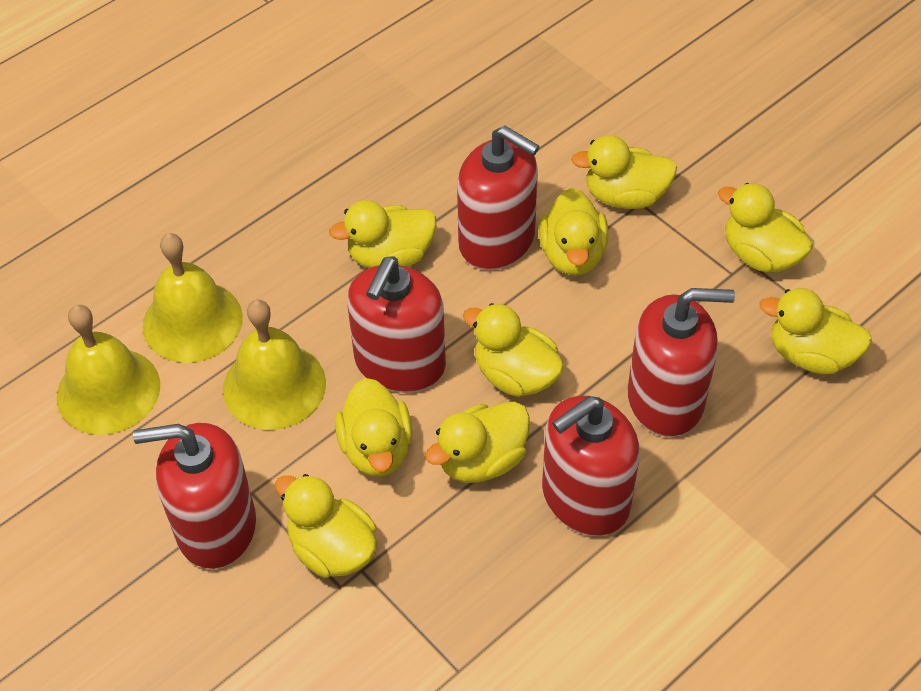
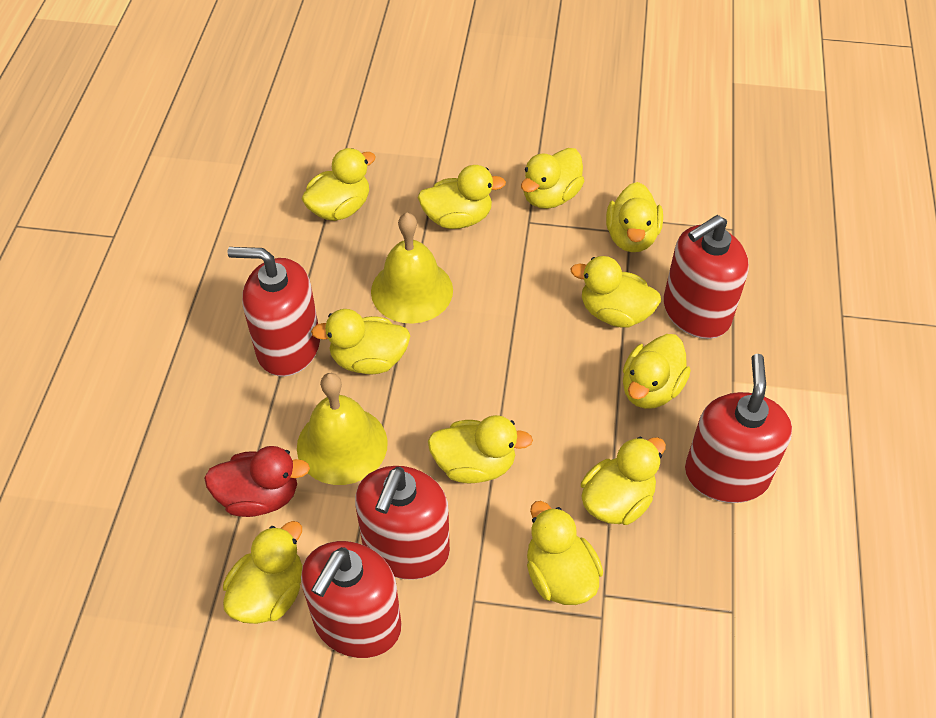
red duck: 0 -> 1
yellow bell: 3 -> 2
yellow duck: 9 -> 11

